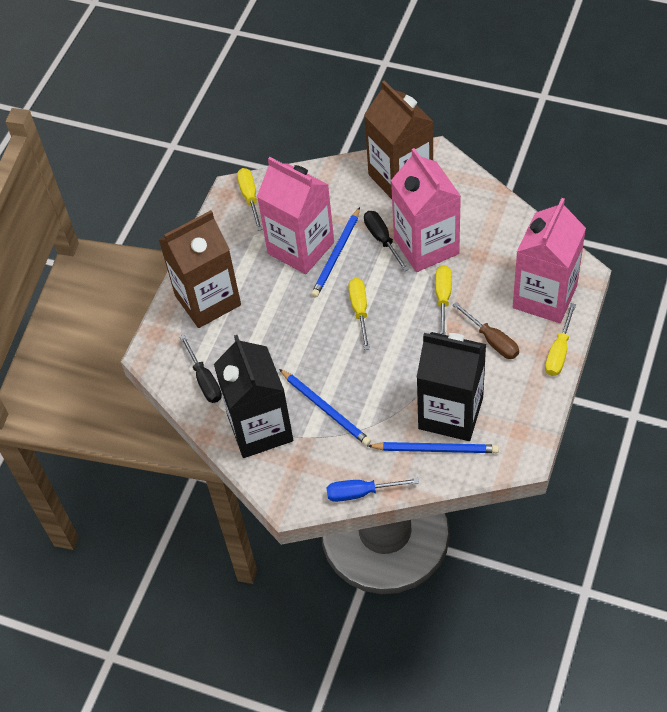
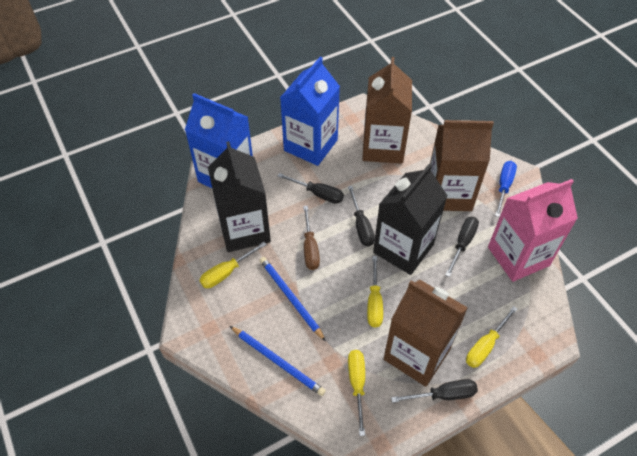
black screwdriver: 2 -> 4
blue carton: 0 -> 2
blue pencil: 3 -> 2
brown carton: 2 -> 3
pink carton: 3 -> 1

